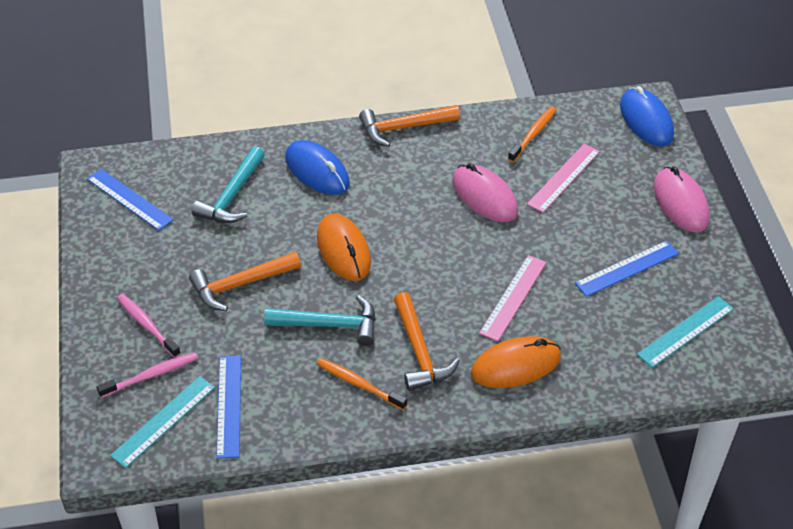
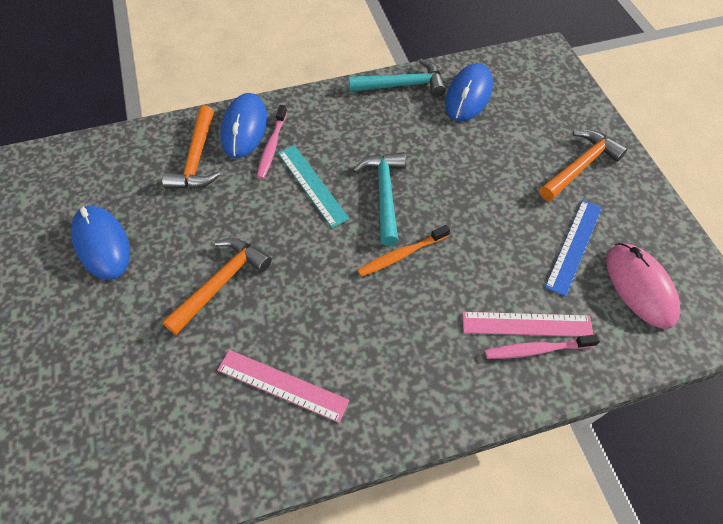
blue mouse: 2 -> 3
blue ruler: 3 -> 1
orange mouse: 2 -> 0
orange toothbrush: 2 -> 1
pink mouse: 2 -> 1
turquoise ruler: 2 -> 1

